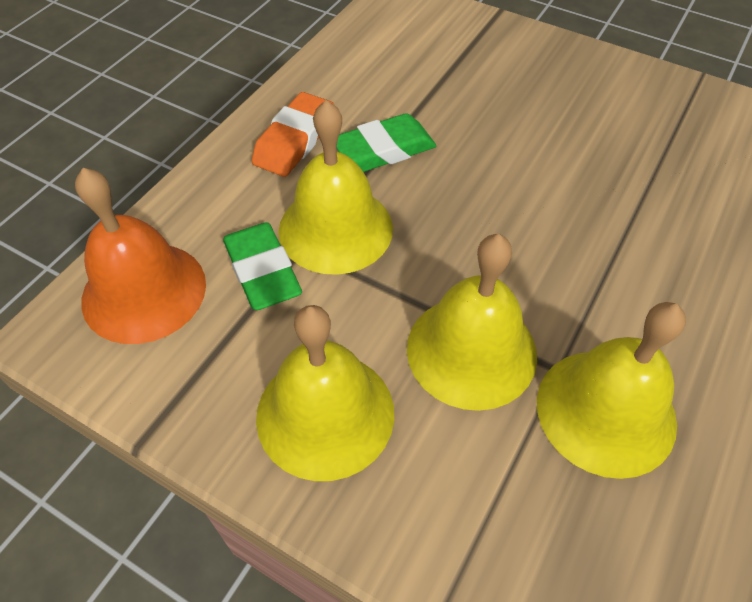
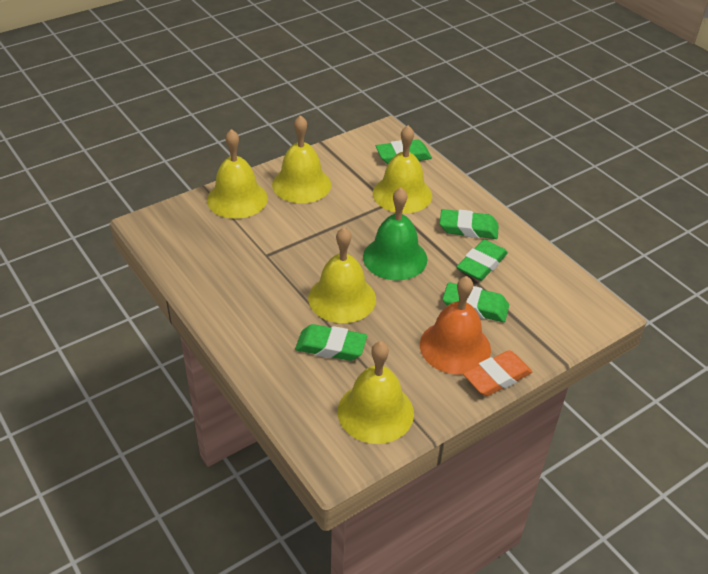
green bell: 0 -> 1
green eraser: 2 -> 5
yellow bell: 4 -> 5

